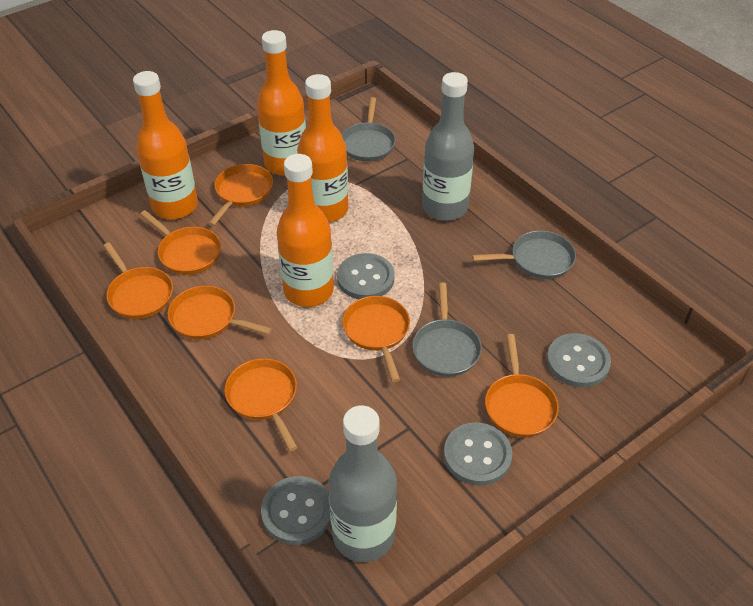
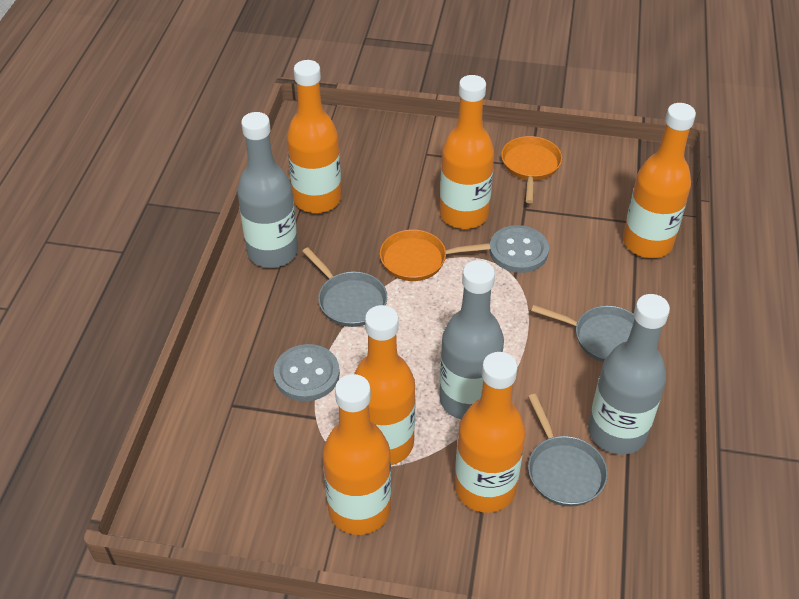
grey bottle: 2 -> 3
grey button: 4 -> 2
orange bottle: 4 -> 6
orange pan: 7 -> 2

